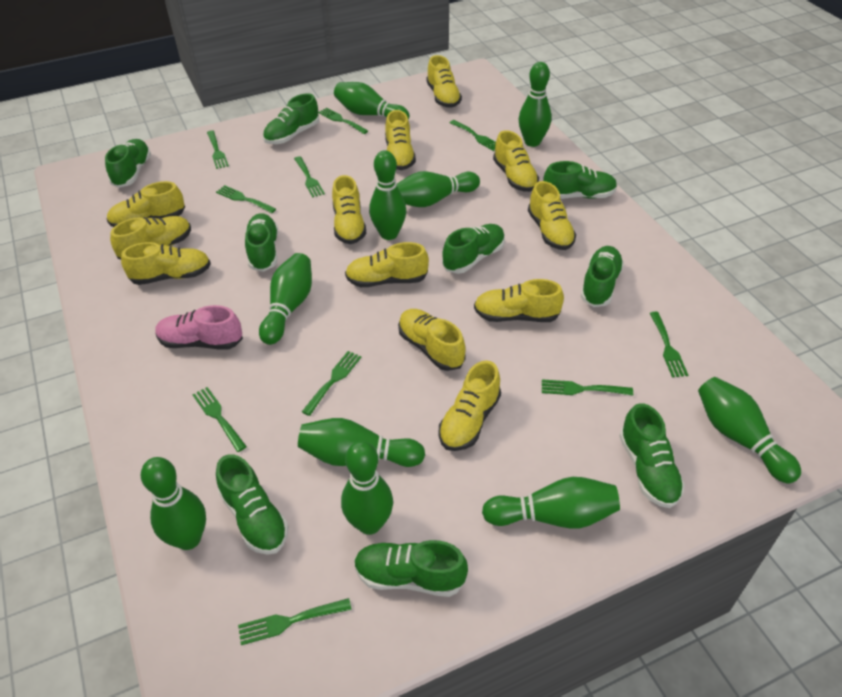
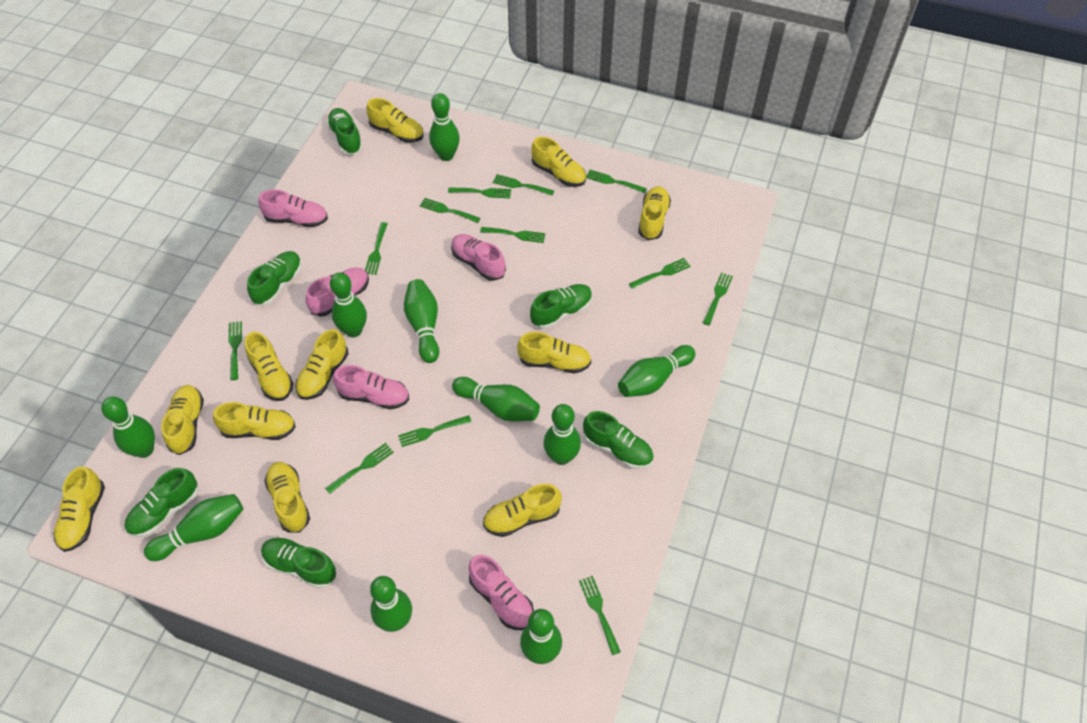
green fork: 10 -> 12
green shoe: 9 -> 6
pink shoe: 1 -> 5
yellow shoe: 12 -> 11

